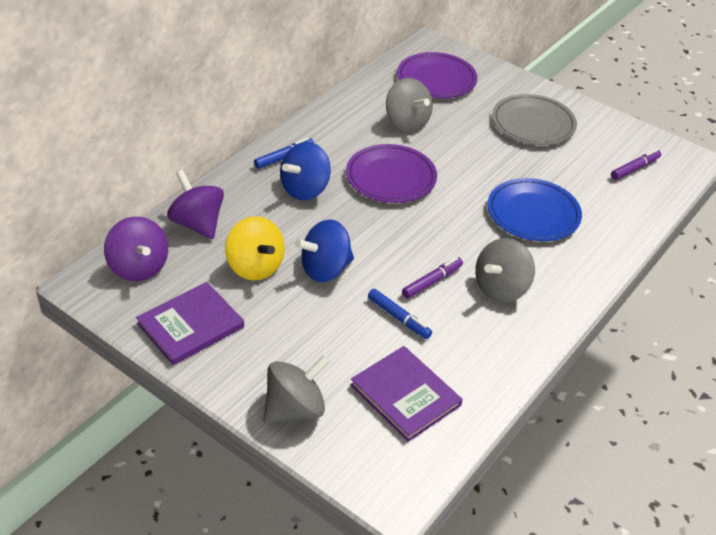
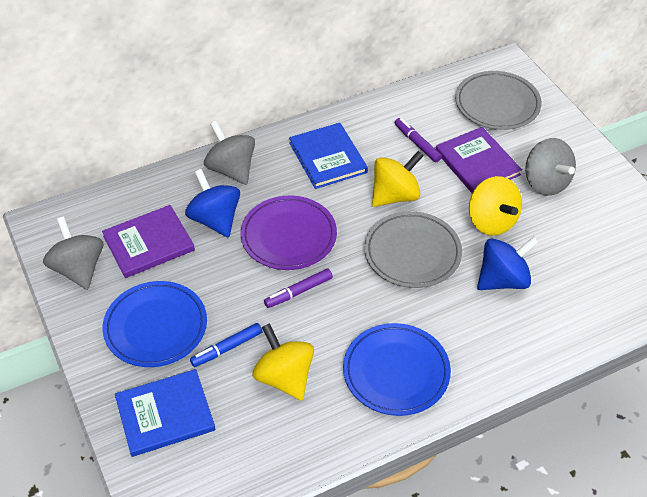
blue book: 0 -> 2
blue marker: 2 -> 1
blue plate: 1 -> 2
grey plate: 1 -> 2
purple plate: 2 -> 1
purple spinning top: 2 -> 0
yellow spinning top: 1 -> 3

